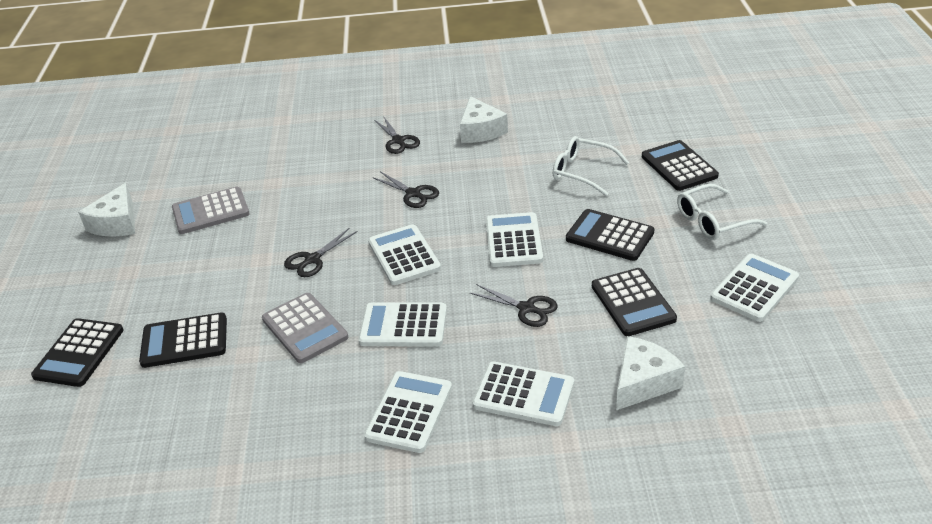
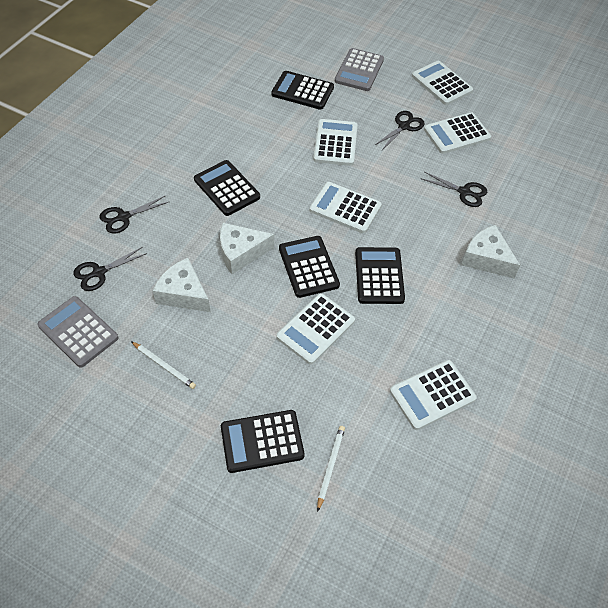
white glasses: 2 -> 0
white pencil: 0 -> 2

